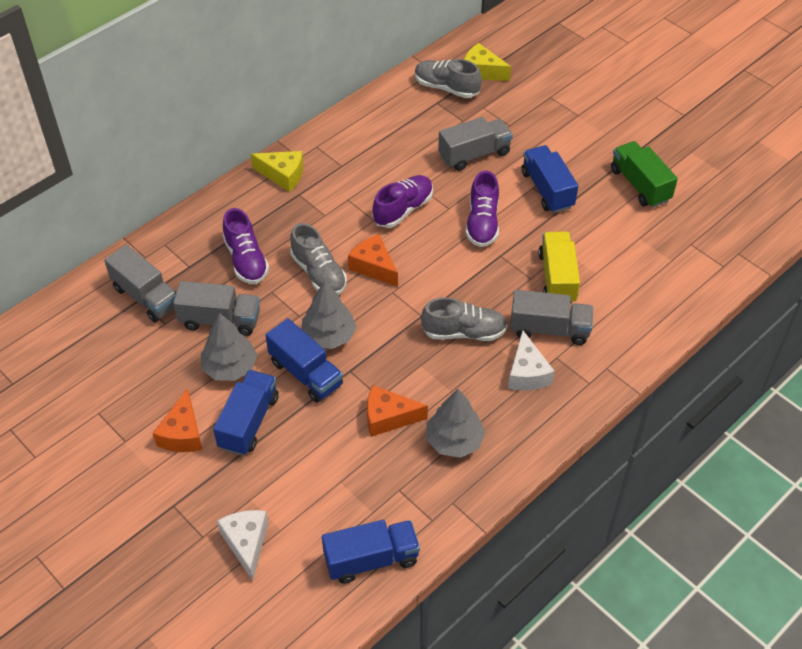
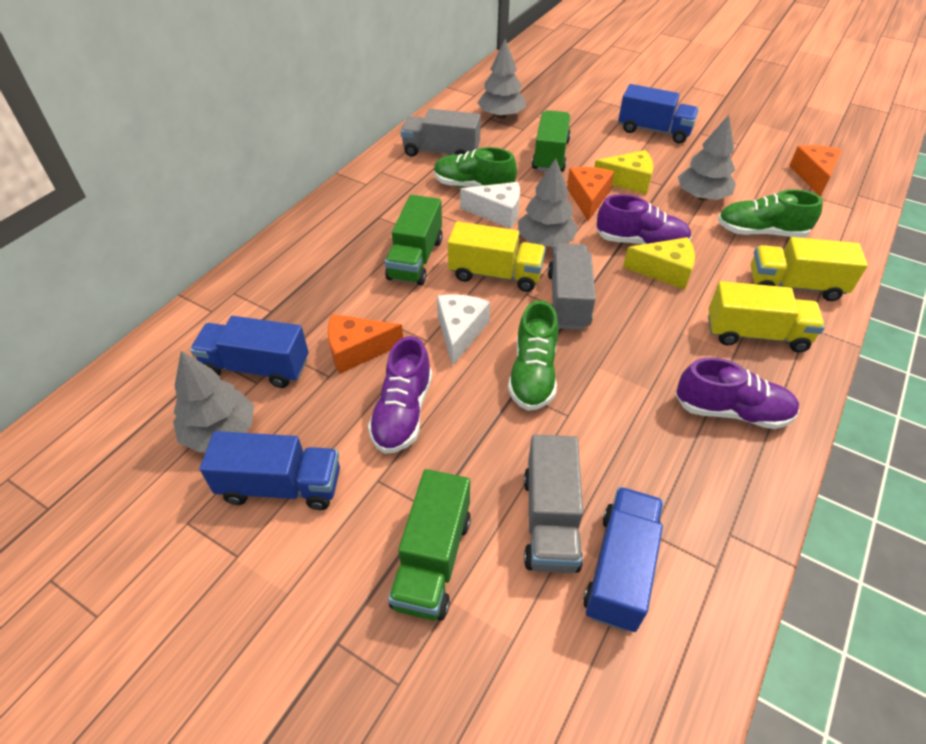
green shoe: 0 -> 3
green truck: 1 -> 3
grey shoe: 3 -> 0
grey tree: 3 -> 4
grey truck: 4 -> 3
yellow truck: 1 -> 3

